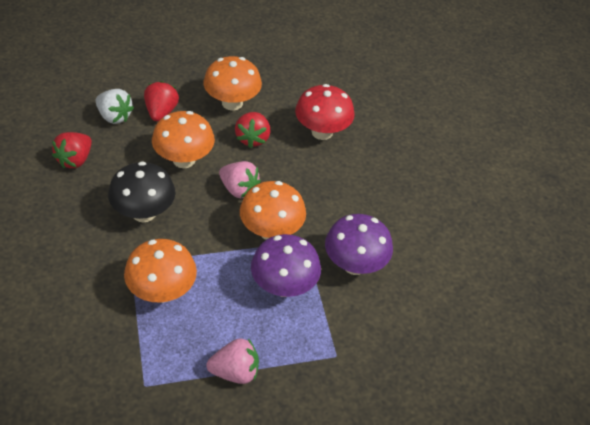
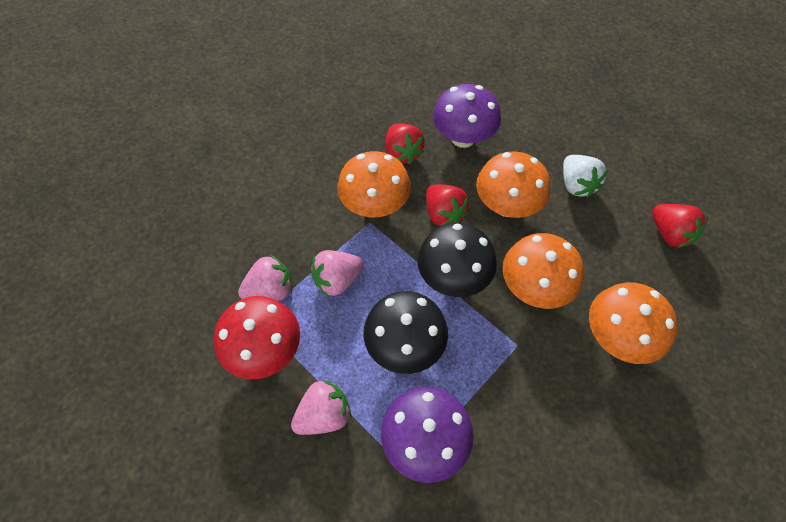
black mushroom: 1 -> 2
pink strawberry: 2 -> 3

